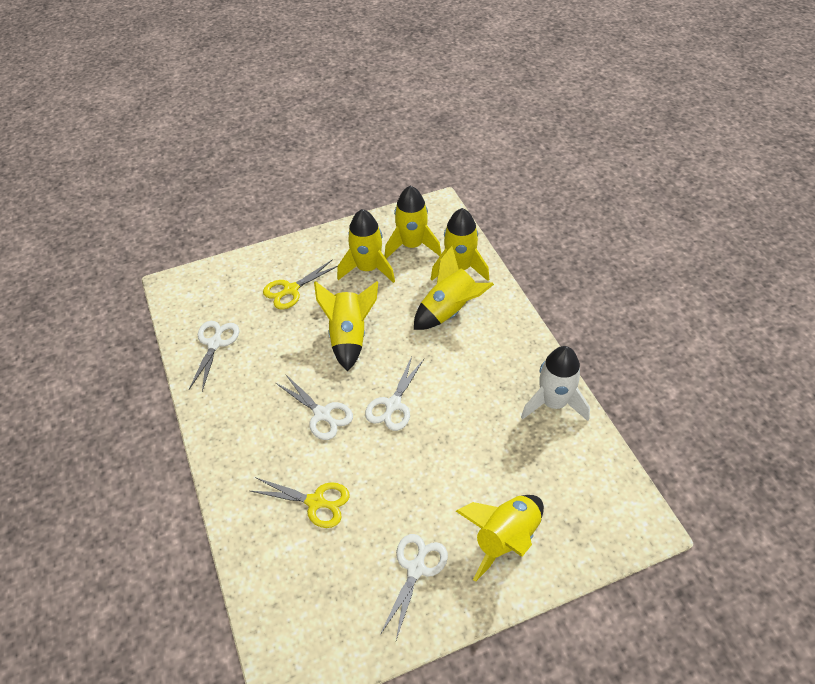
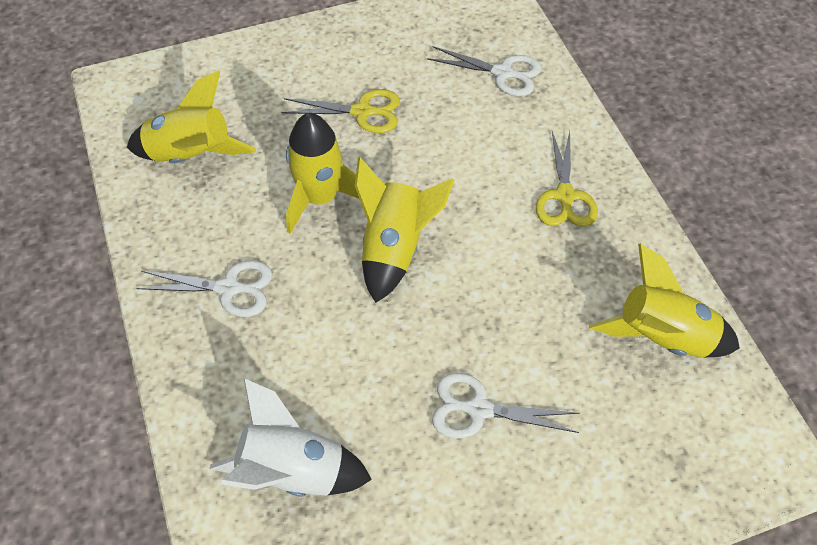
white scissors: 4 -> 3
yellow rocket: 6 -> 4

